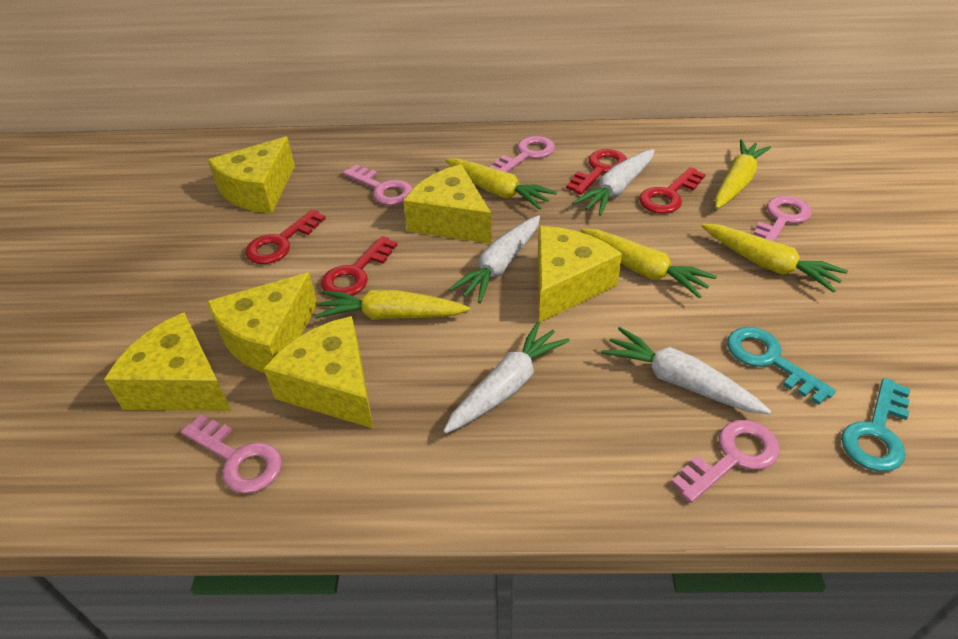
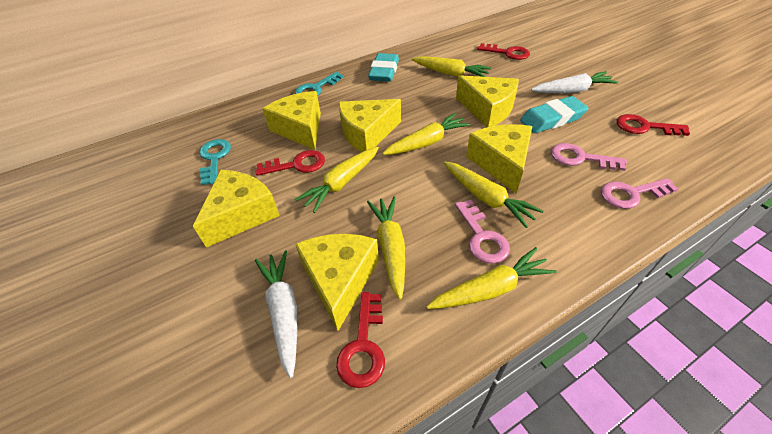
pink key: 5 -> 3
turquoise eraser: 0 -> 2
white carrot: 4 -> 2
yellow carrot: 5 -> 6

